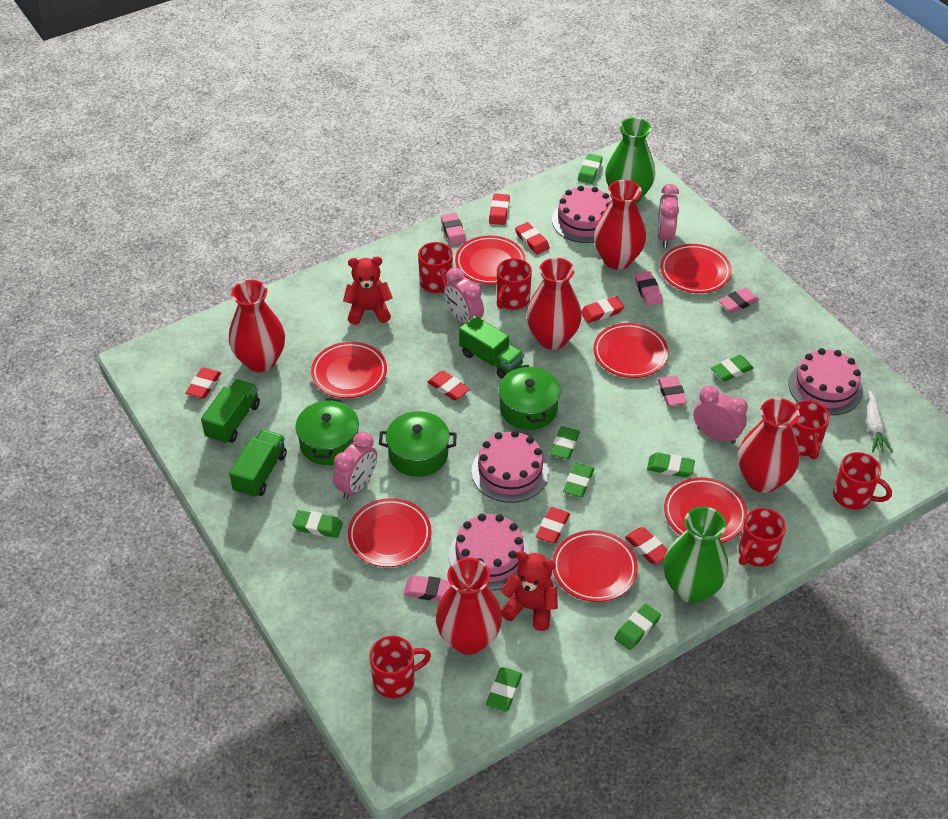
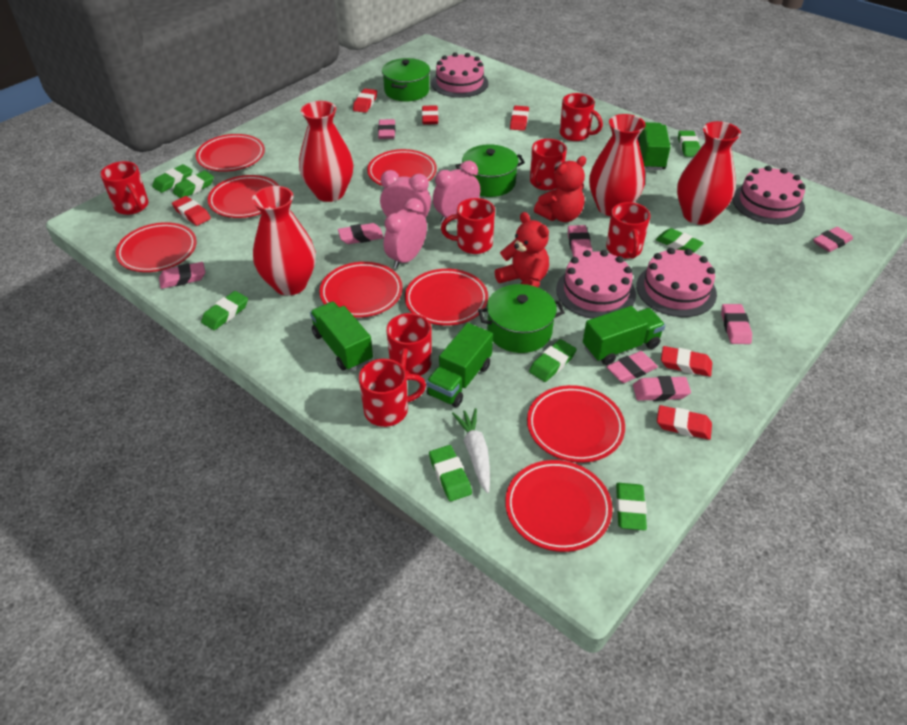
green truck: 3 -> 4
green vase: 2 -> 0
pink clock: 4 -> 3
pink eraser: 5 -> 8
red eraser: 7 -> 6
red mug: 6 -> 7
red plate: 7 -> 8
red vase: 5 -> 4

